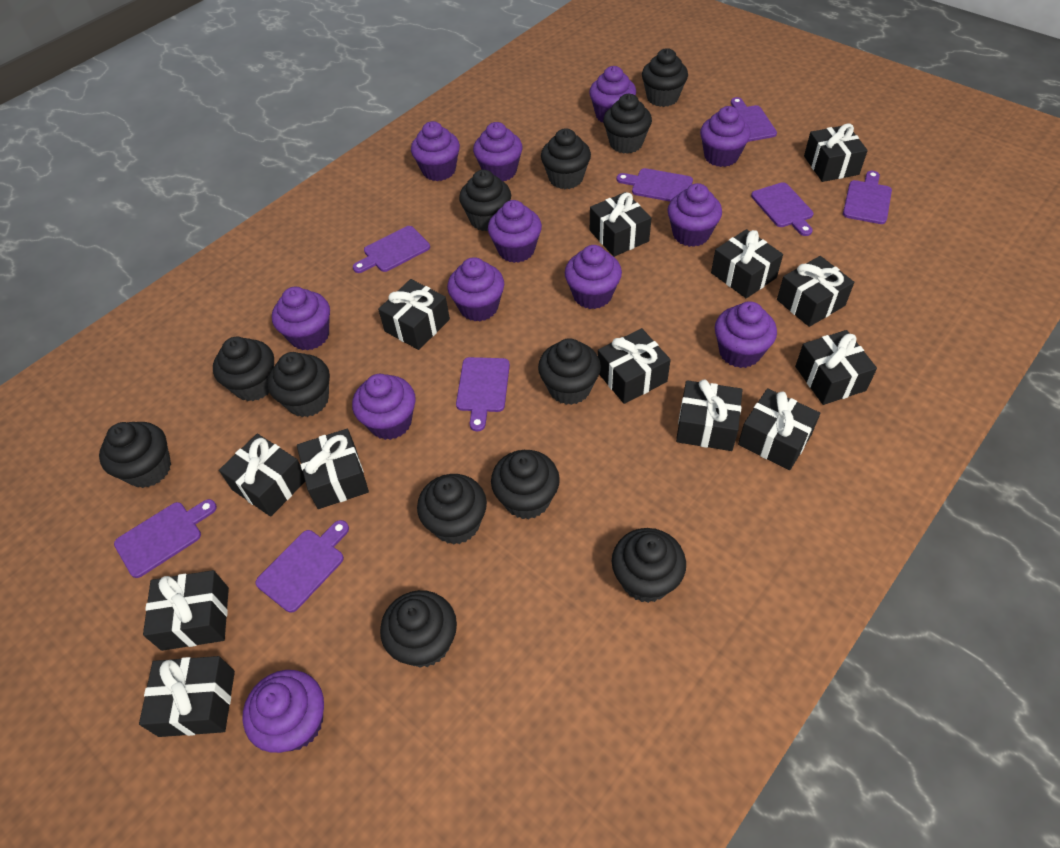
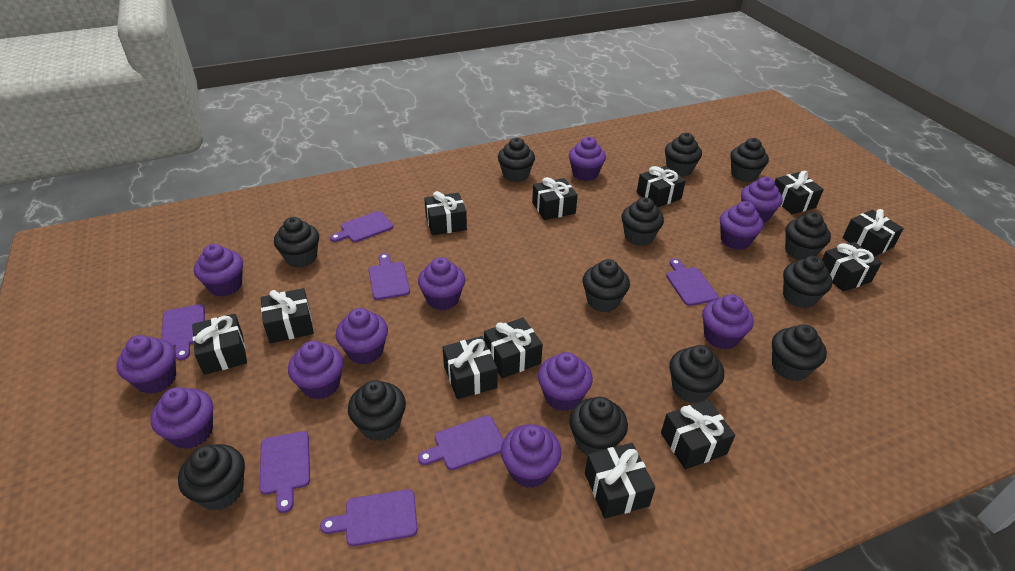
black cupcake: 12 -> 13
black gift: 13 -> 12
purple cutting board: 8 -> 7

